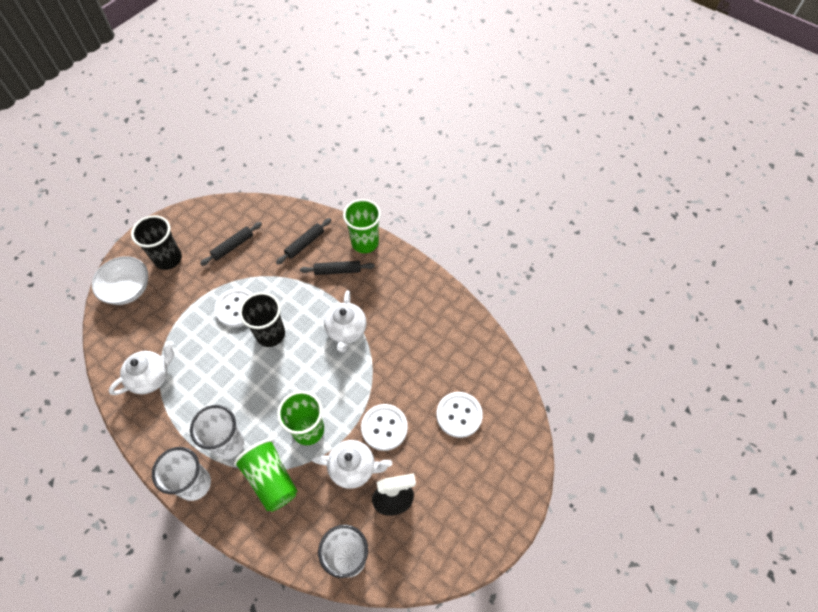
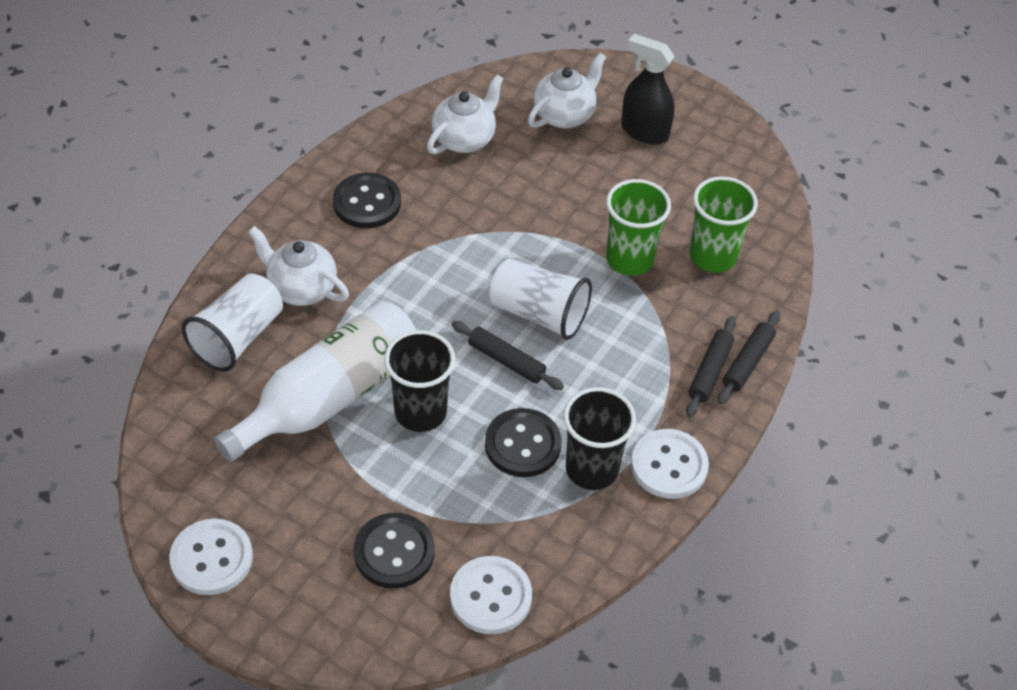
black button: 0 -> 3
green cup: 3 -> 2
white bottle: 0 -> 1
white bowl: 1 -> 0
white cup: 3 -> 2

